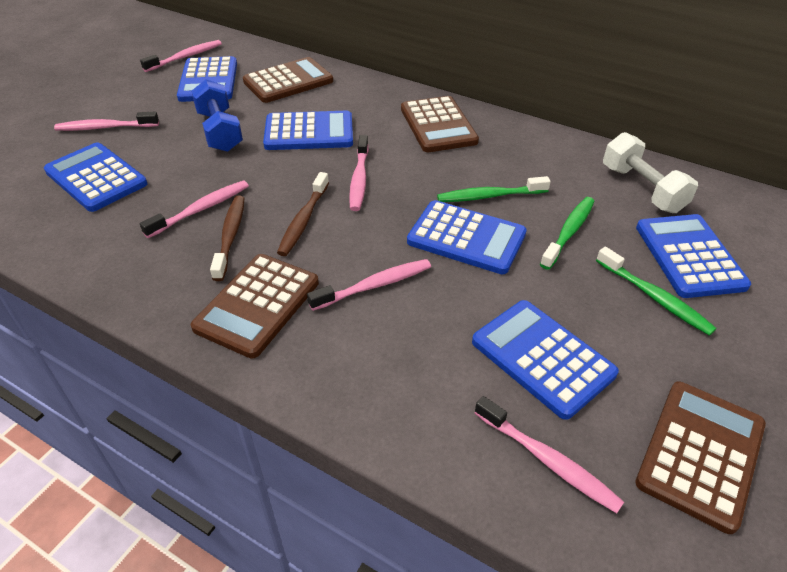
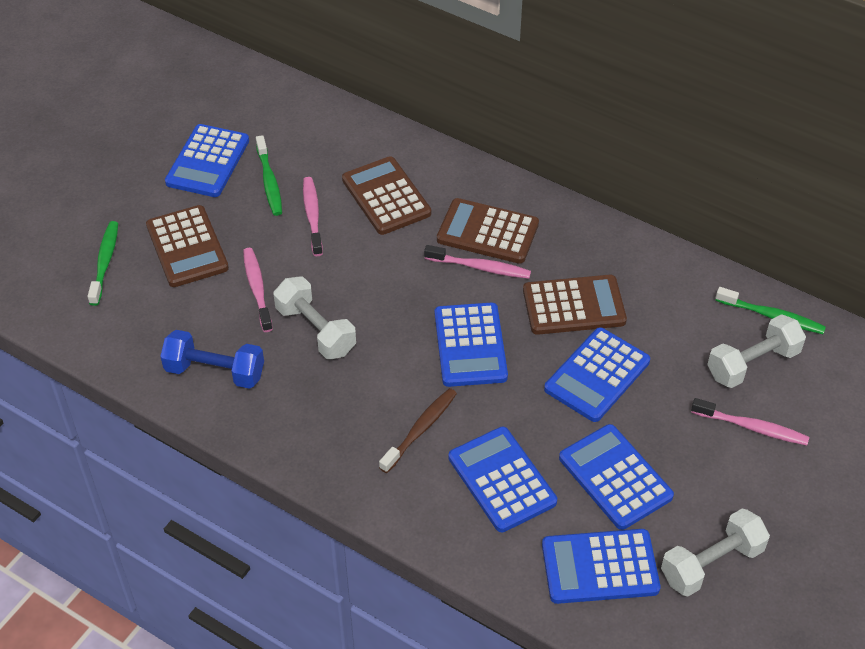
brown toothbrush: 2 -> 1
pink toothbrush: 6 -> 4
white dumbbell: 1 -> 3

